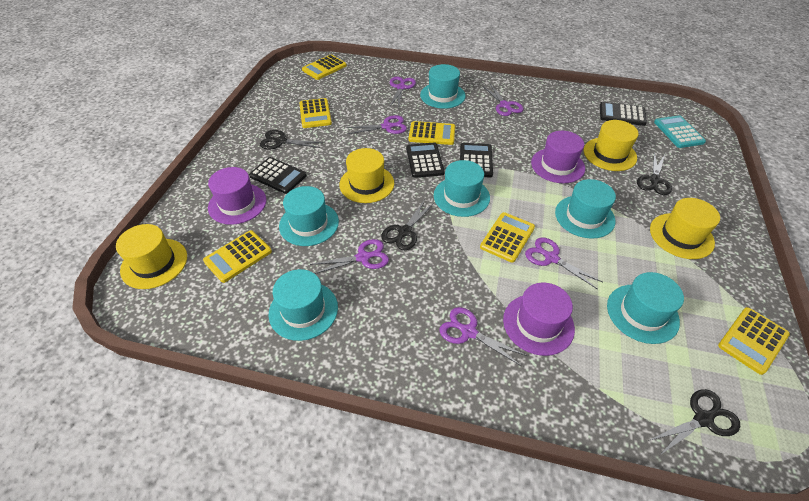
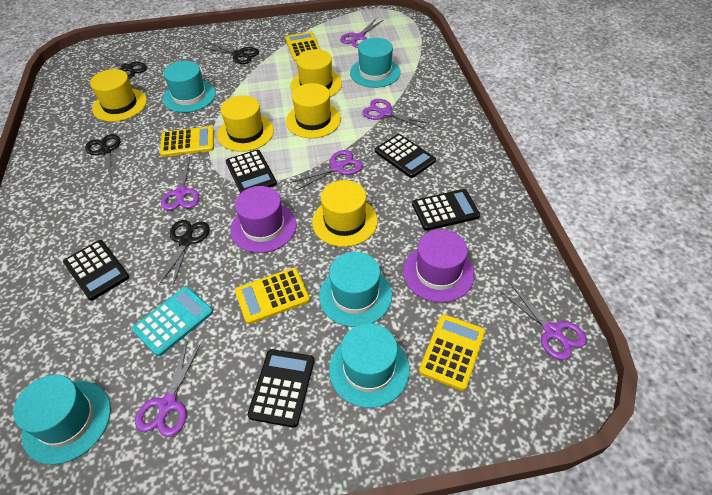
black calculator: 4 -> 5
purple hat: 3 -> 2
turquoise hat: 6 -> 5
yellow calculator: 6 -> 4
yellow hat: 4 -> 5

